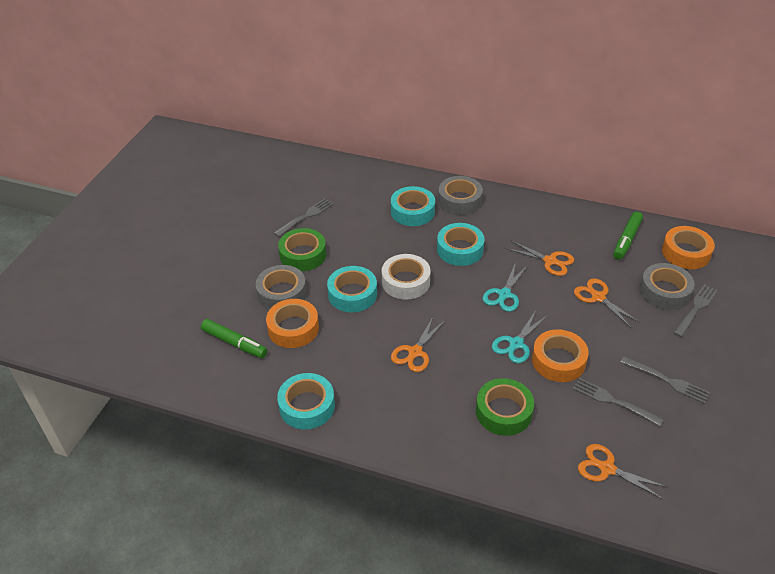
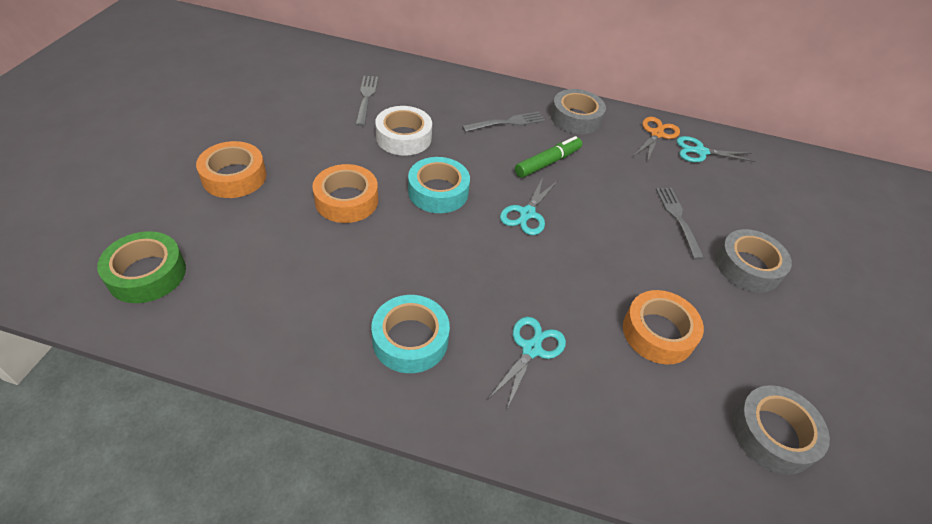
green marker: 2 -> 1
green tape: 2 -> 1
grey fork: 4 -> 3
orange scissors: 4 -> 1
turquoise scissors: 2 -> 3
turquoise tape: 4 -> 2

